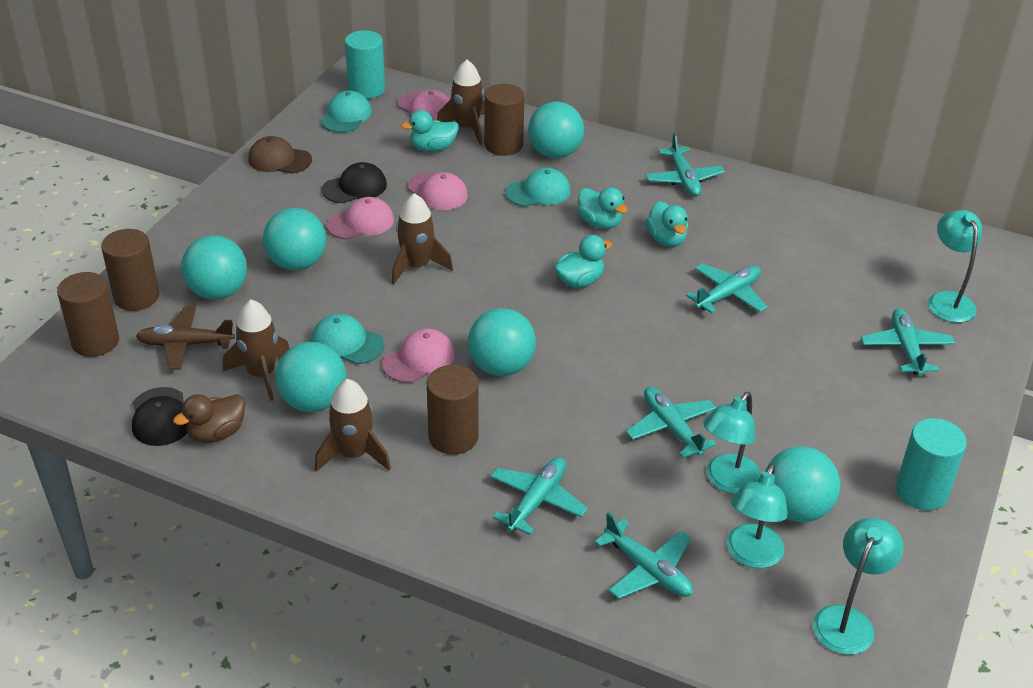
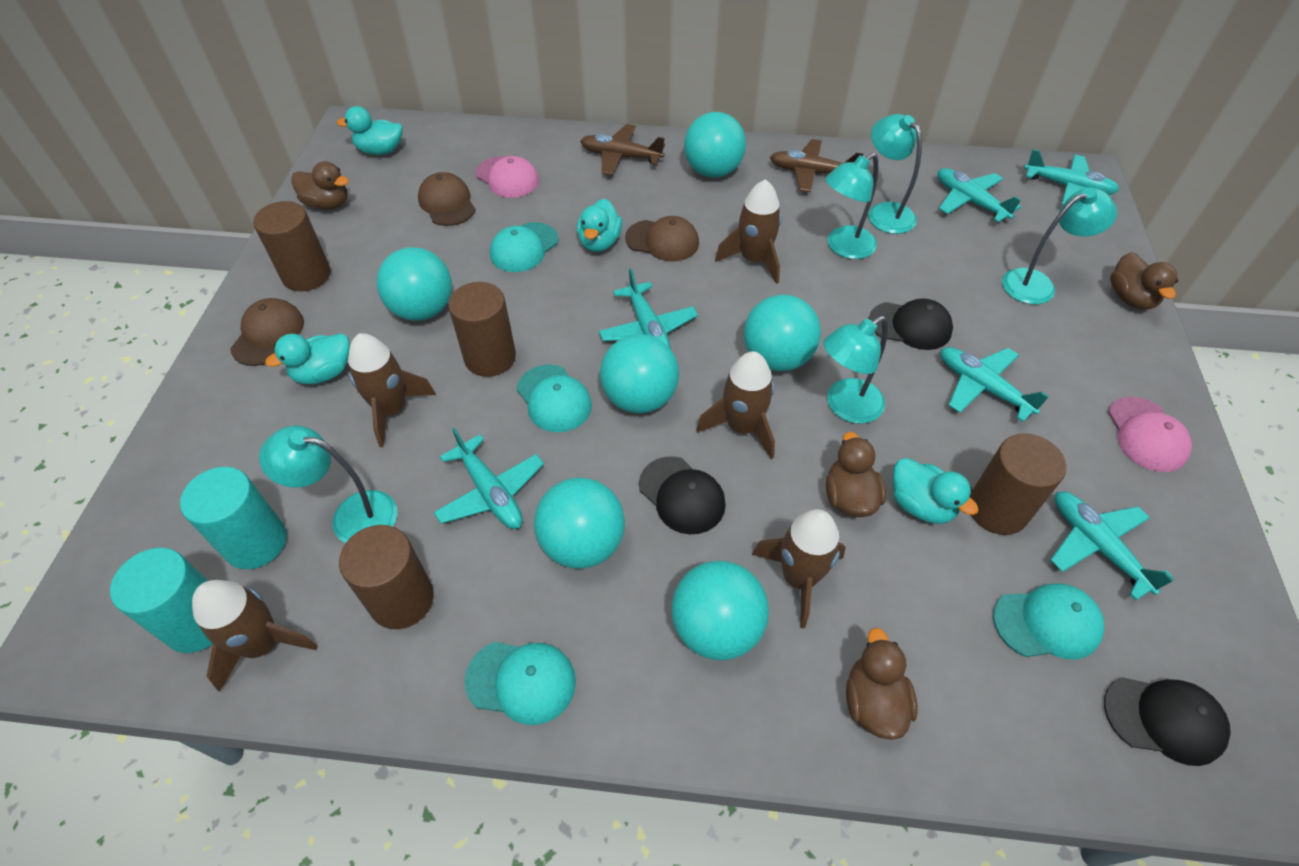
black cap: 2 -> 3
brown cap: 1 -> 3
brown duck: 1 -> 4
brown plane: 1 -> 2
brown rocket: 4 -> 5
pink cap: 4 -> 2
turquoise cap: 3 -> 4
turquoise lamp: 4 -> 5

